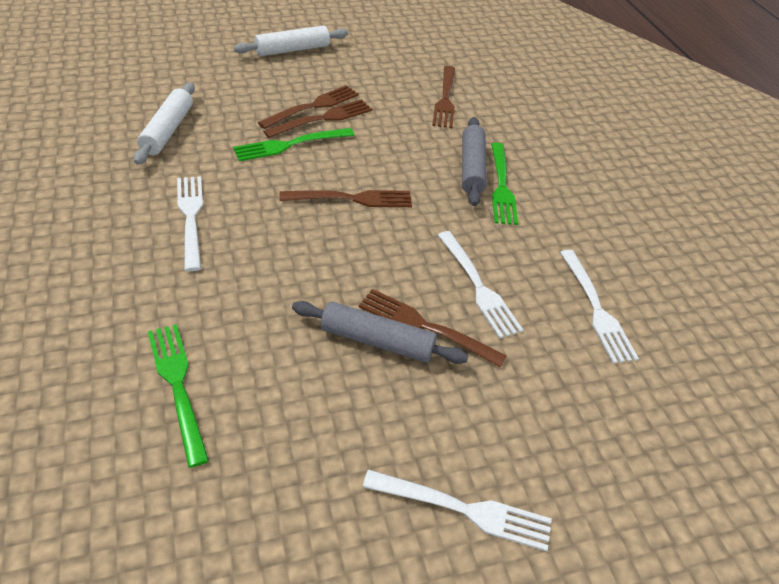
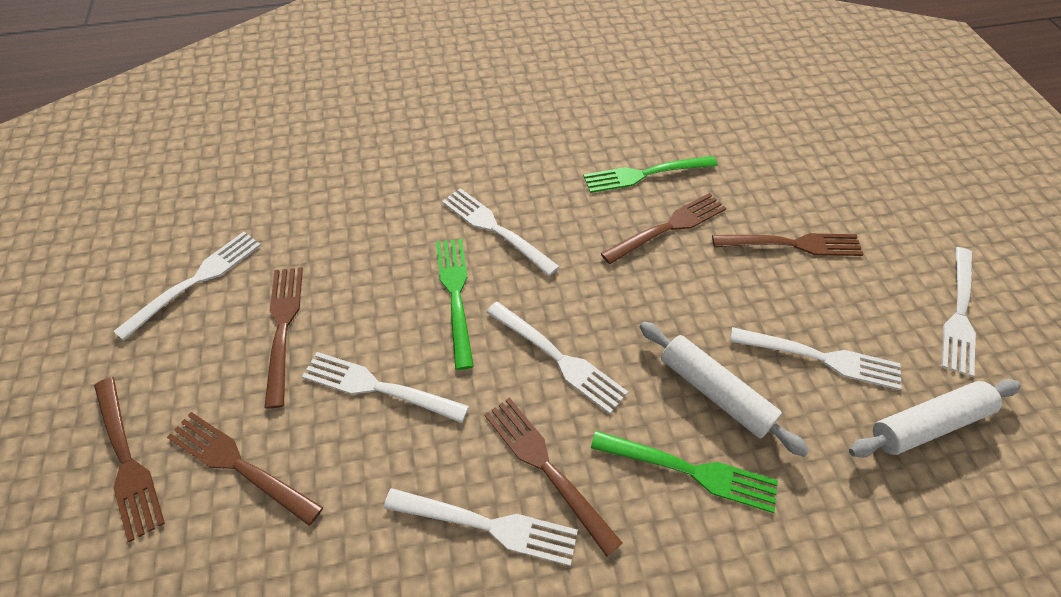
brown fork: 5 -> 6
grey rolling pin: 2 -> 0
white fork: 4 -> 7

